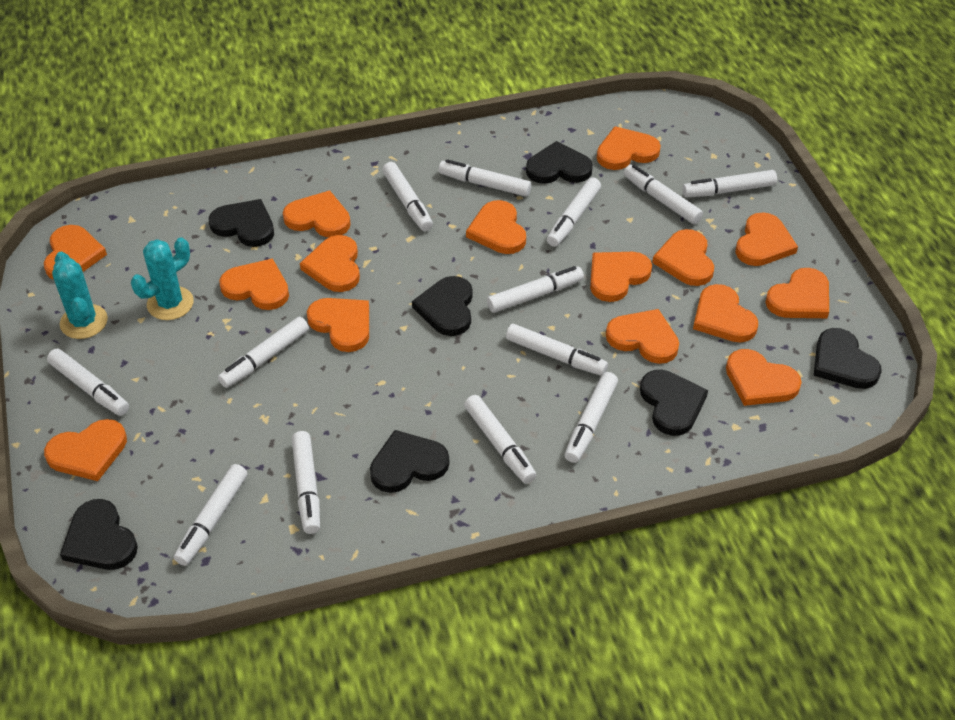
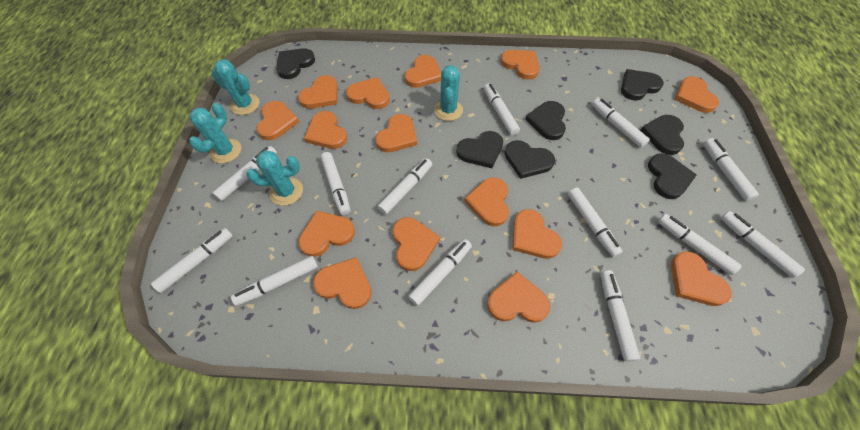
turquoise cactus: 2 -> 4

